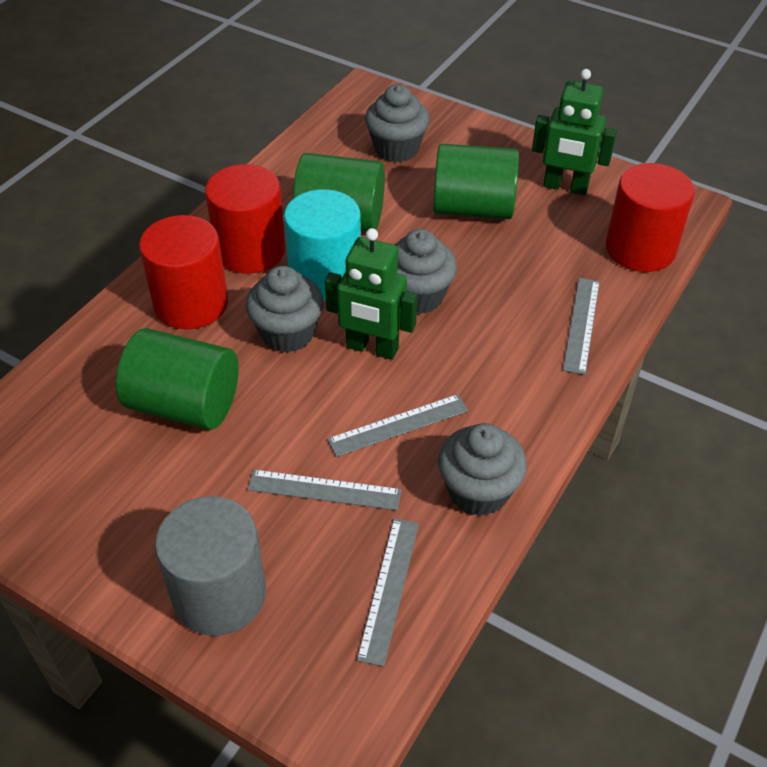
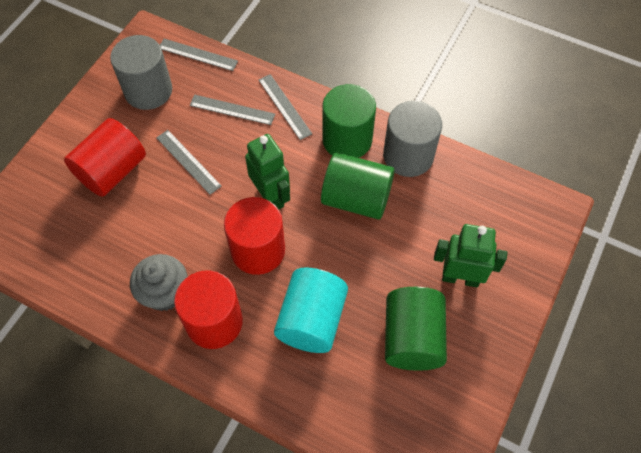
grey cupcake: 4 -> 1
grey cylinder: 1 -> 2

